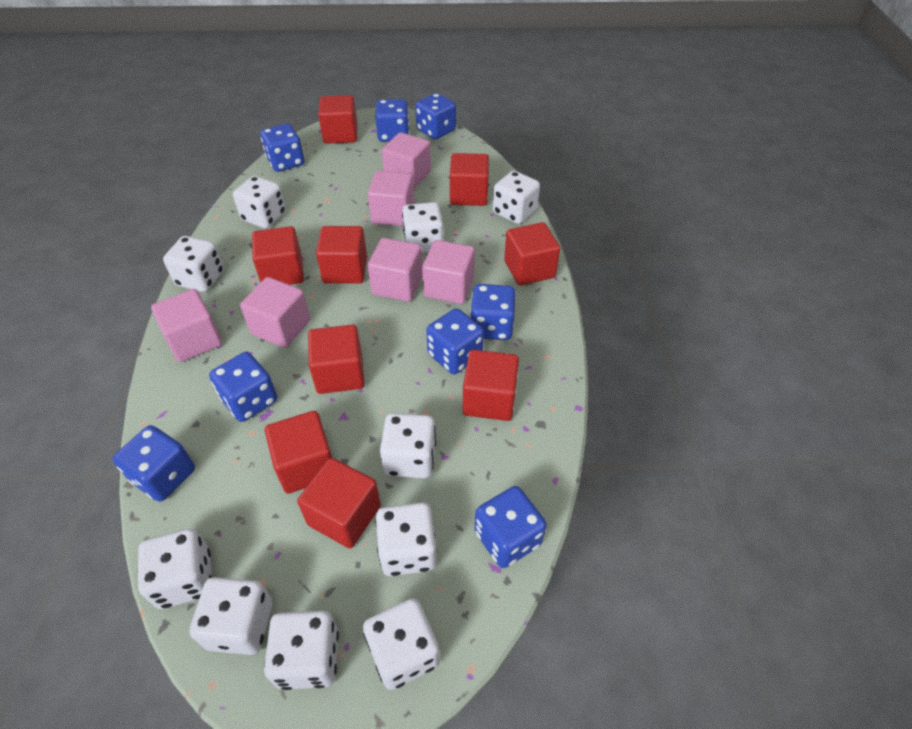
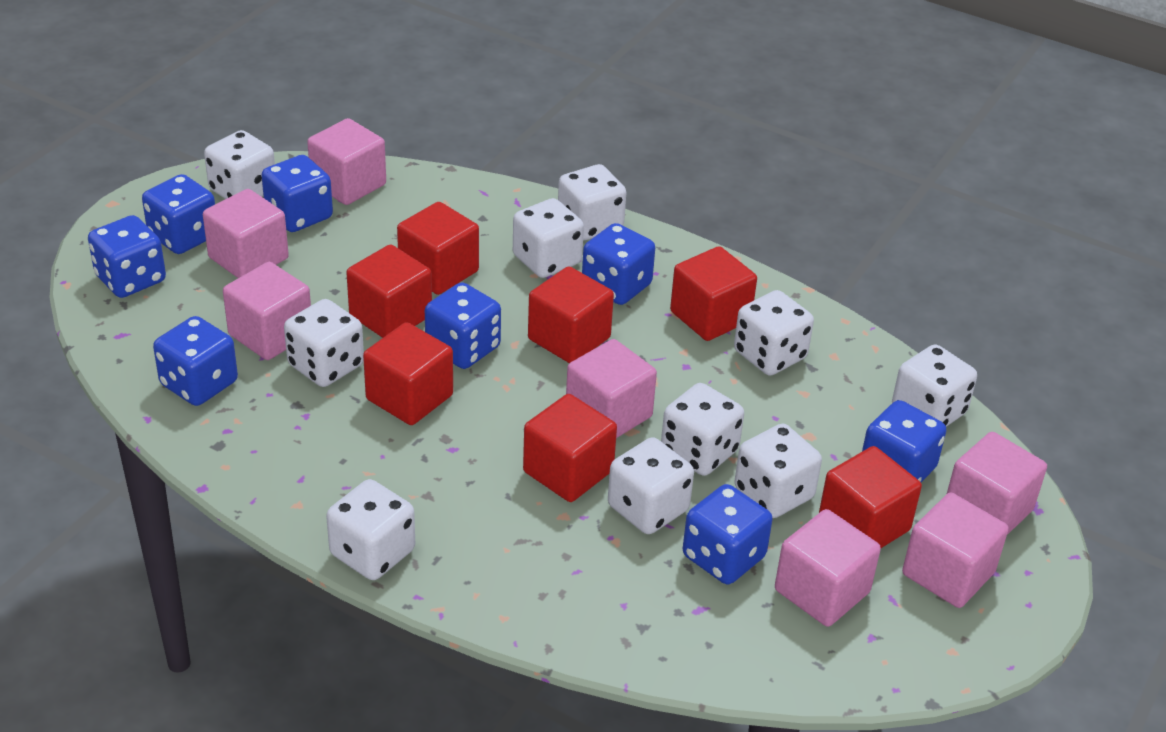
pink cube: 6 -> 7
red cube: 9 -> 7

